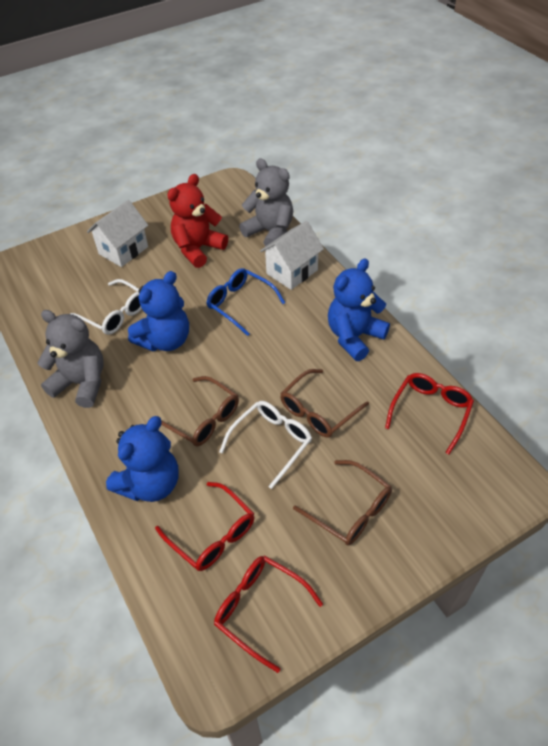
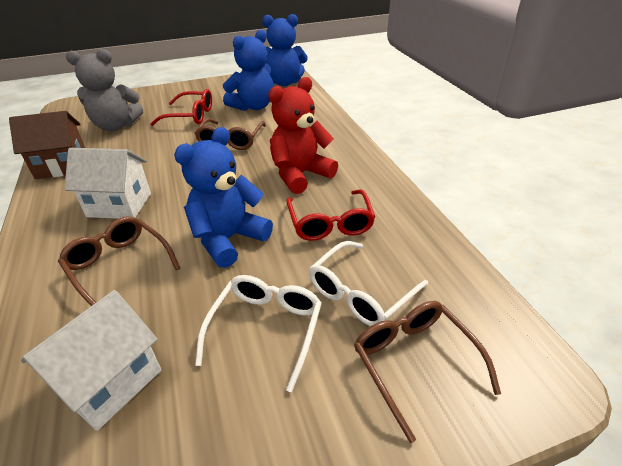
blue glasses: 1 -> 0
brown house: 0 -> 1
grey teddy bear: 2 -> 1
red glasses: 3 -> 2

